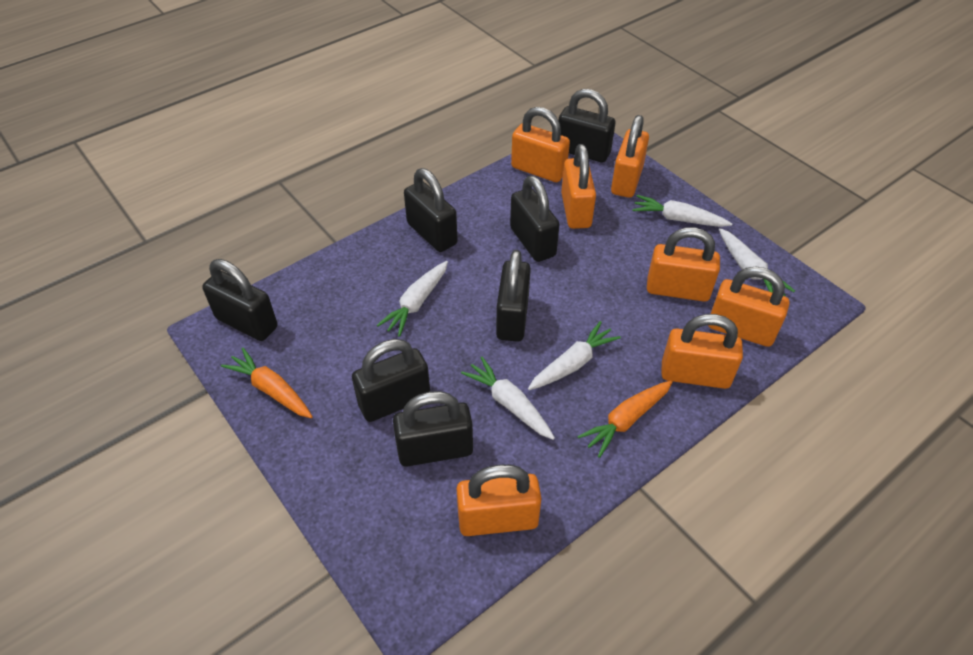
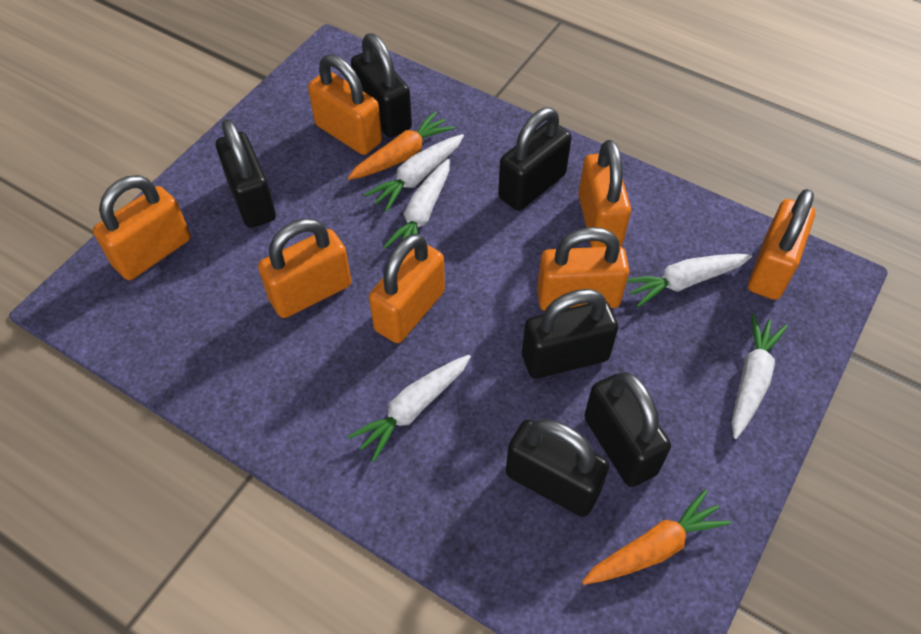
black padlock: 7 -> 6

